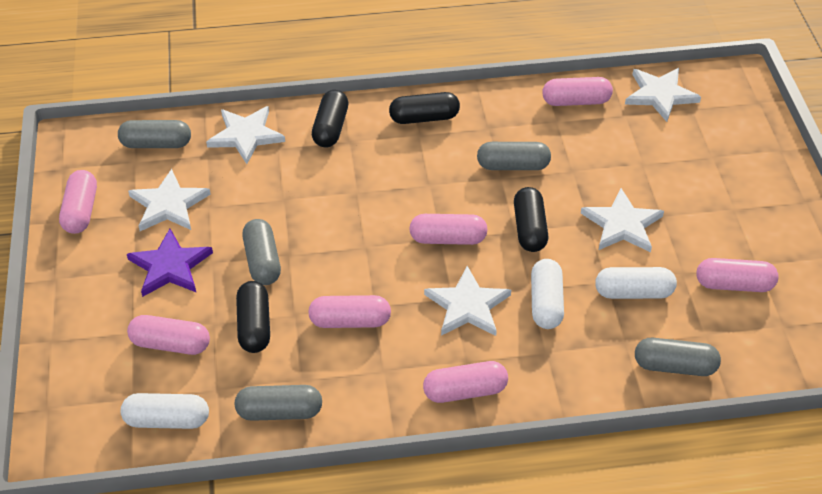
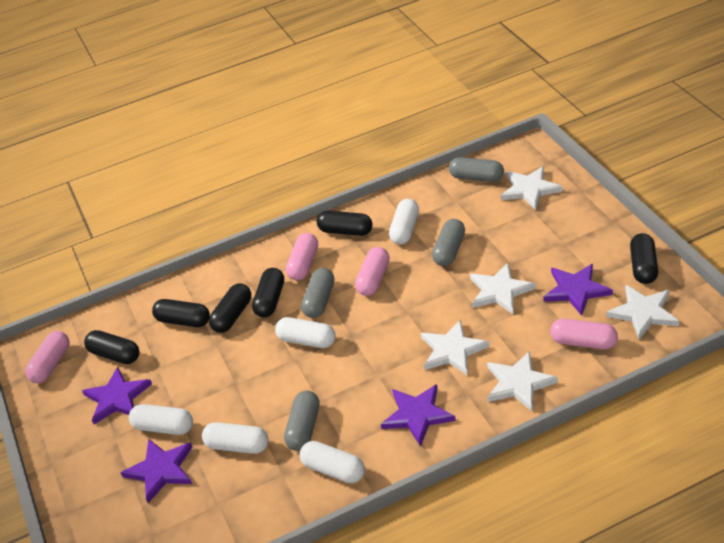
black capsule: 4 -> 6
grey capsule: 5 -> 4
pink capsule: 7 -> 4
purple star: 1 -> 4
white capsule: 3 -> 5

